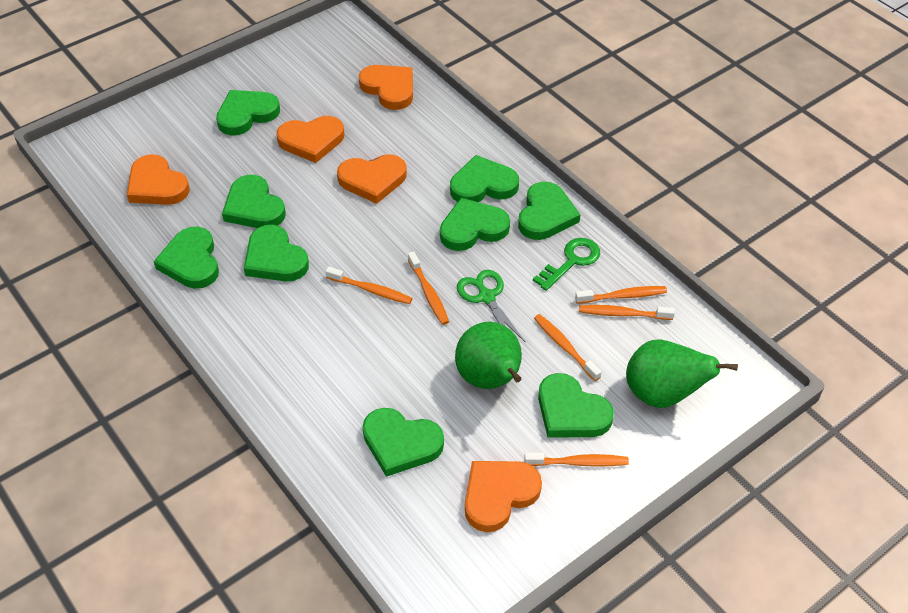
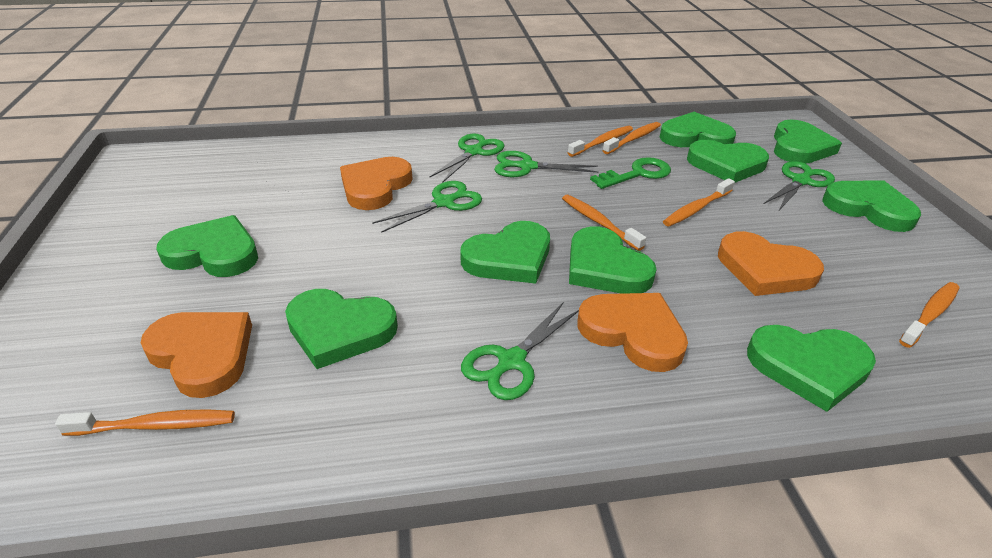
green pear: 2 -> 0
green scissors: 1 -> 5
orange heart: 5 -> 4

